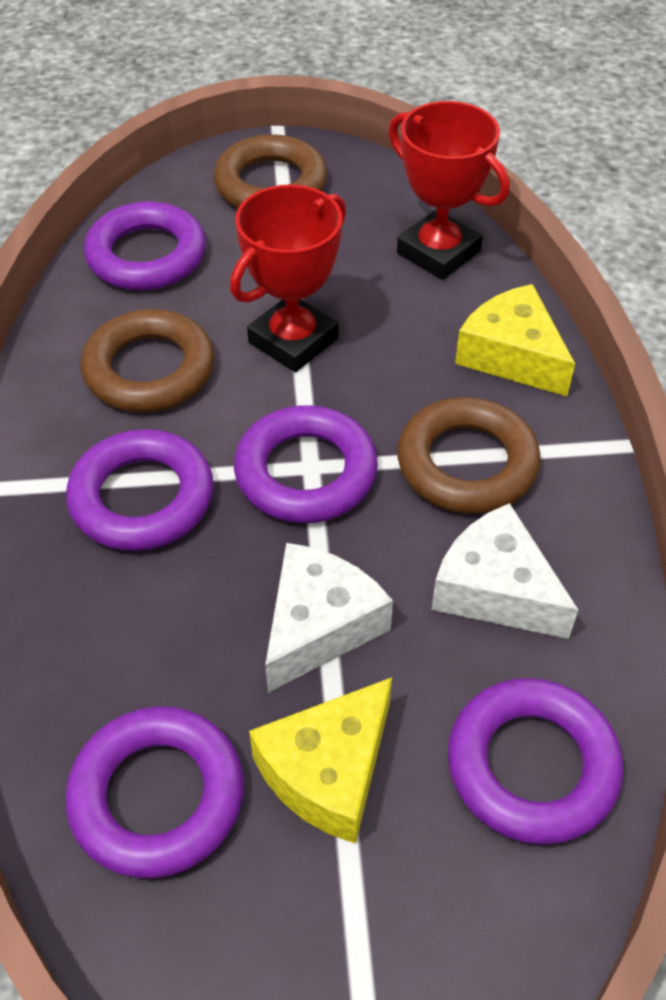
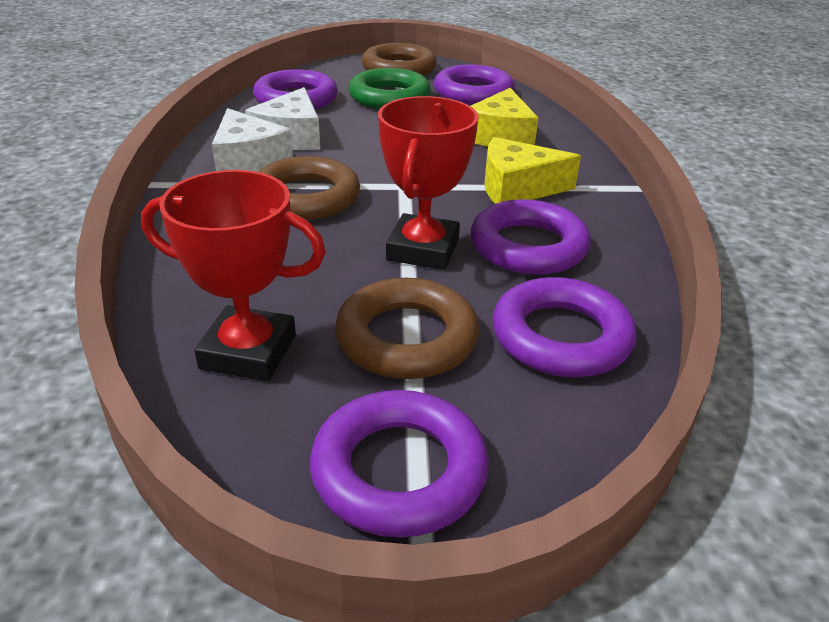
green ring: 0 -> 1

